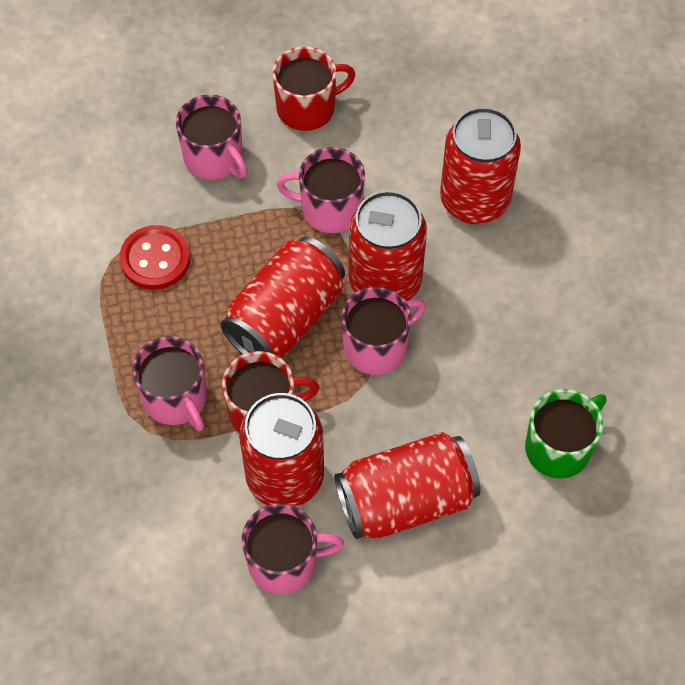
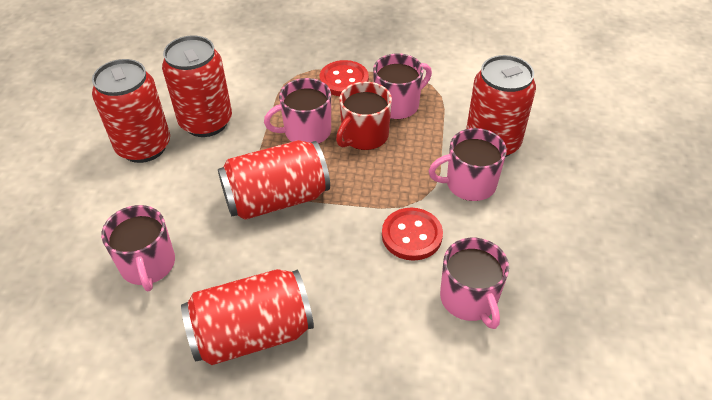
green mug: 1 -> 0
red button: 1 -> 2
red mug: 2 -> 1

